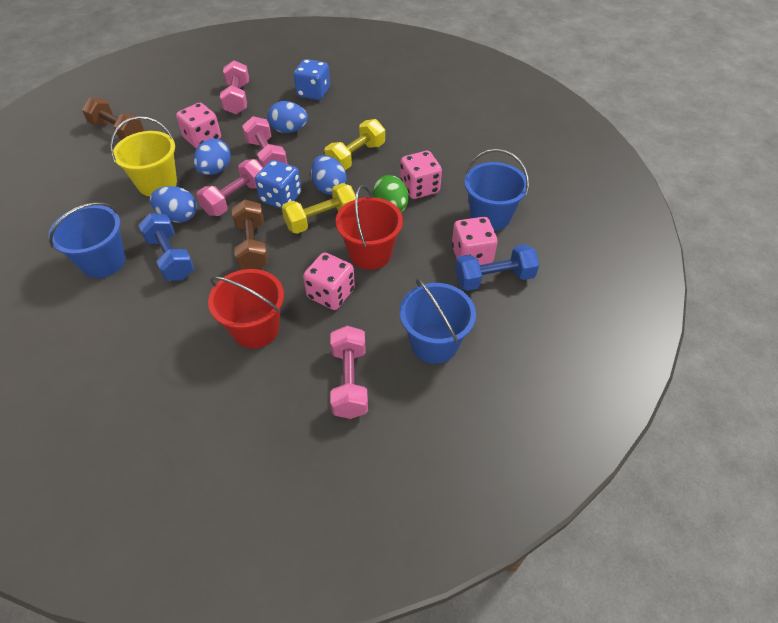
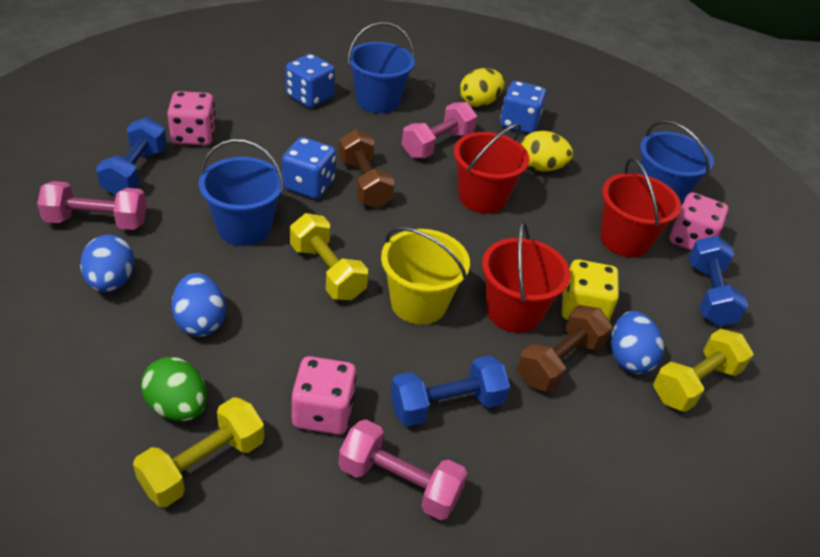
blue dice: 2 -> 3
blue dumbbell: 2 -> 3
blue egg: 4 -> 3
pink dice: 4 -> 3
pink dumbbell: 4 -> 3
red bucket: 2 -> 3
yellow dice: 0 -> 1
yellow dumbbell: 2 -> 3
yellow egg: 0 -> 2

